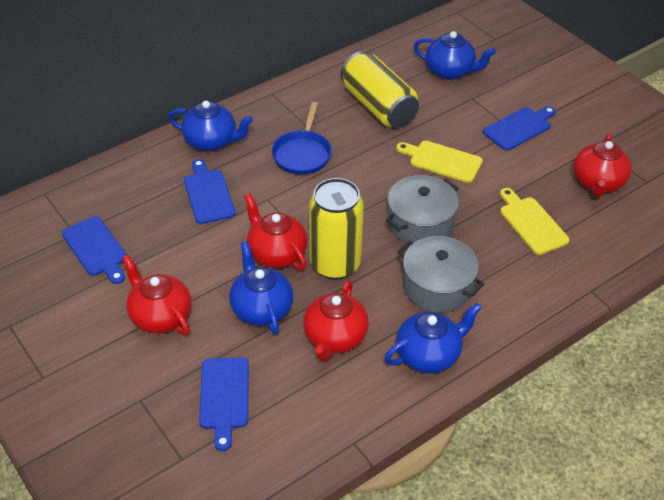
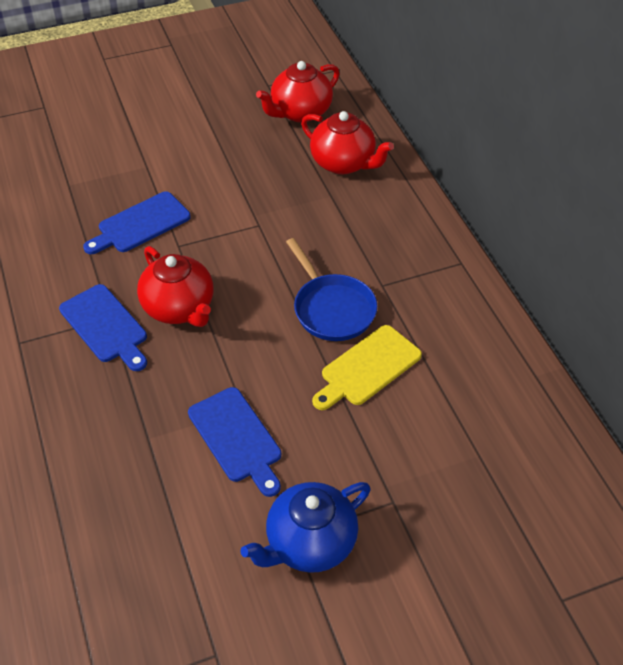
blue cutting board: 4 -> 3
blue teapot: 4 -> 1
grey pot: 2 -> 0
red teapot: 4 -> 3
yellow can: 2 -> 0
yellow cutting board: 2 -> 1

